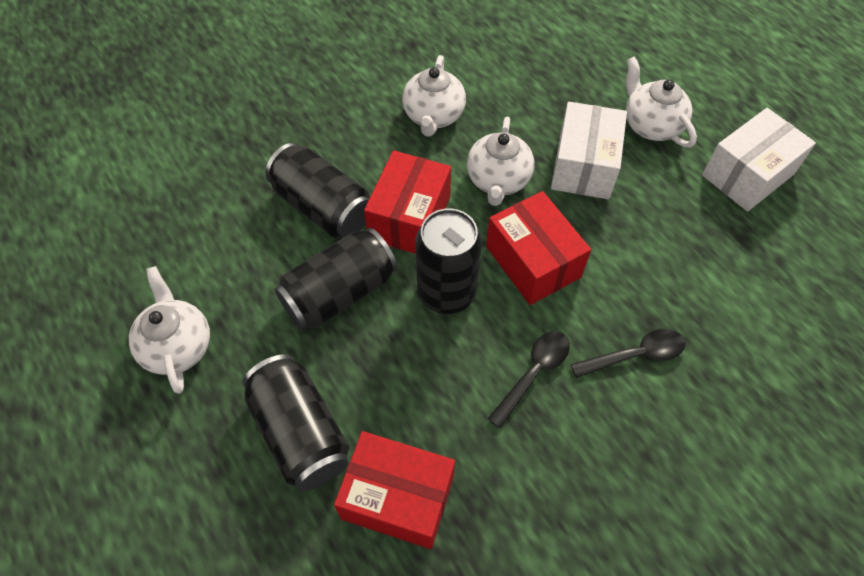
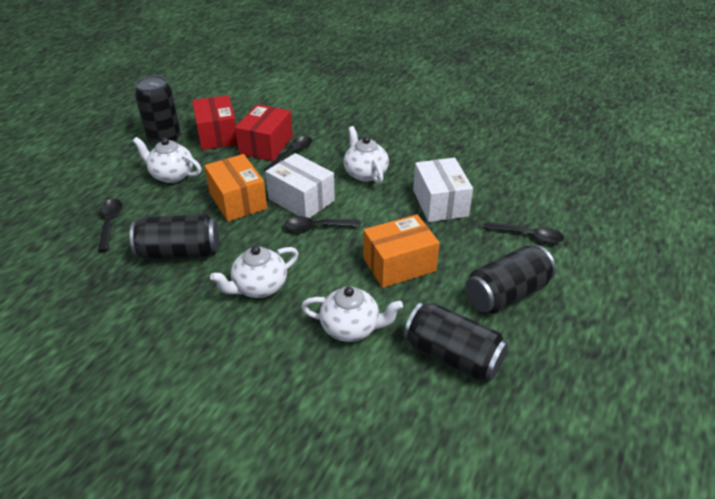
black spoon: 2 -> 4
orange box: 0 -> 2
red box: 3 -> 2

